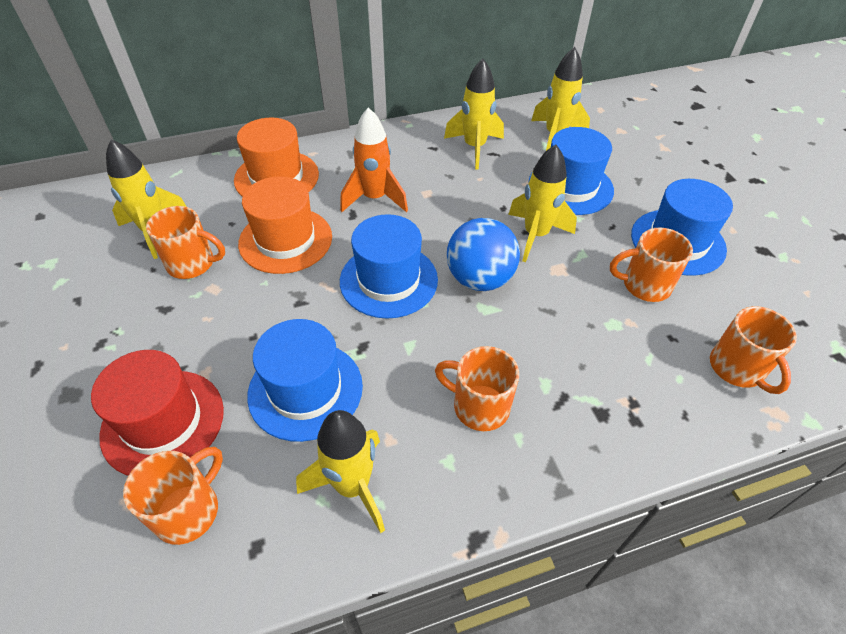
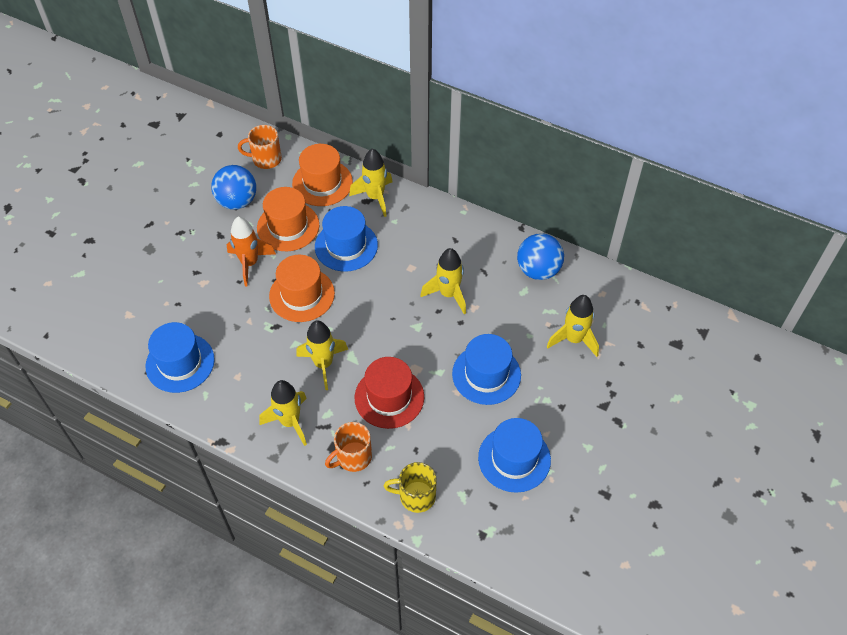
blue ball: 1 -> 2
orange hat: 2 -> 3
orange mug: 5 -> 2
yellow mug: 0 -> 1

